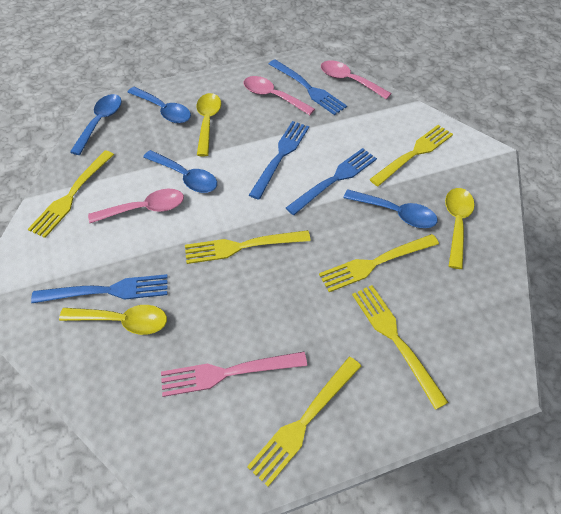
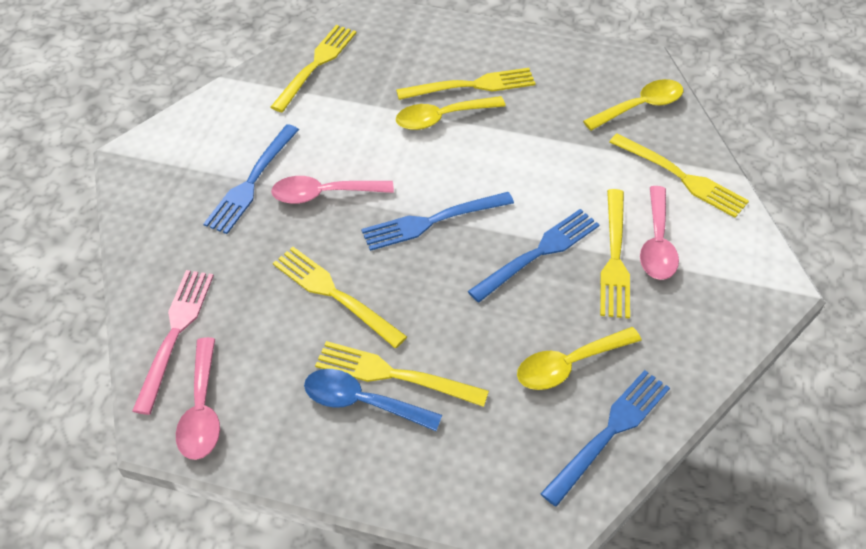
blue spoon: 4 -> 1

